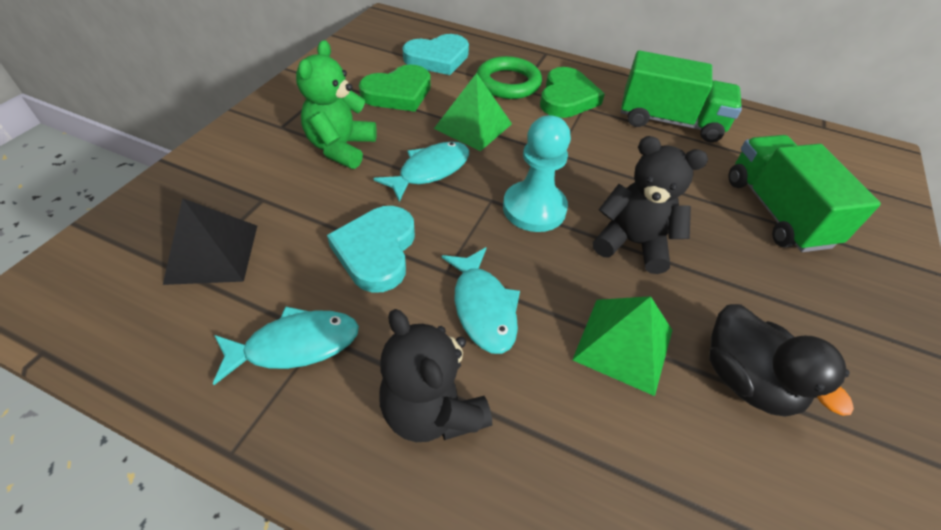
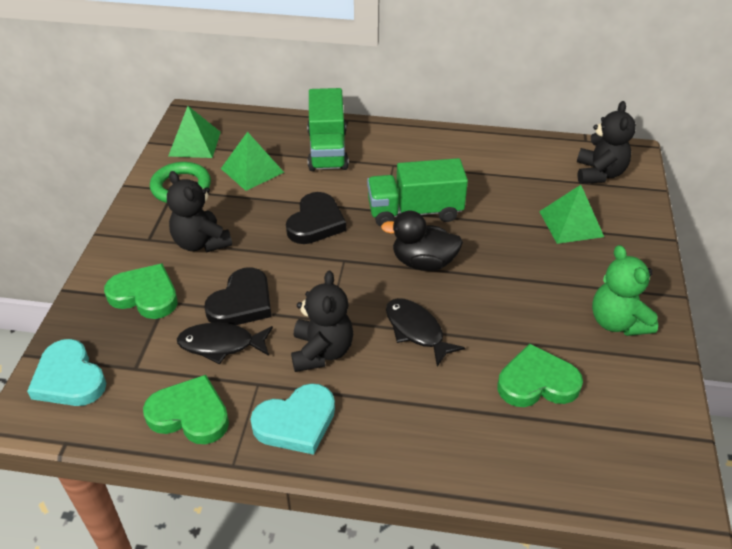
black fish: 0 -> 2
black heart: 0 -> 2
black pyramid: 1 -> 0
black teddy bear: 2 -> 3
green heart: 2 -> 3
green pyramid: 2 -> 3
turquoise fish: 3 -> 0
turquoise pawn: 1 -> 0

